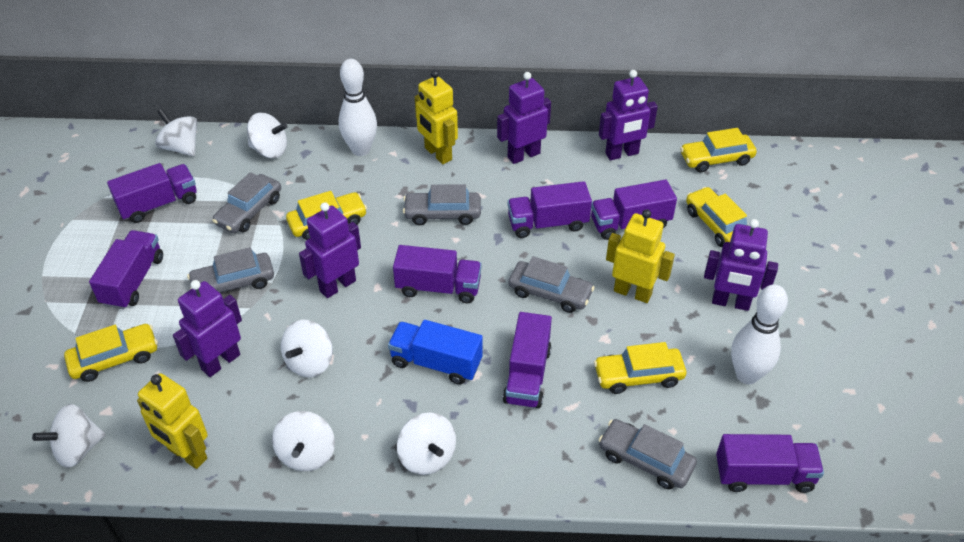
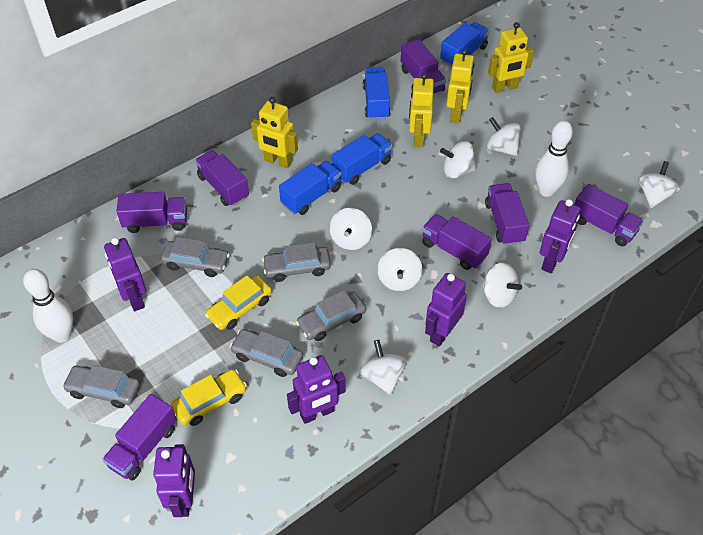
blue truck: 1 -> 4
white spinning top: 6 -> 7
yellow car: 5 -> 2
yellow robot: 3 -> 4

